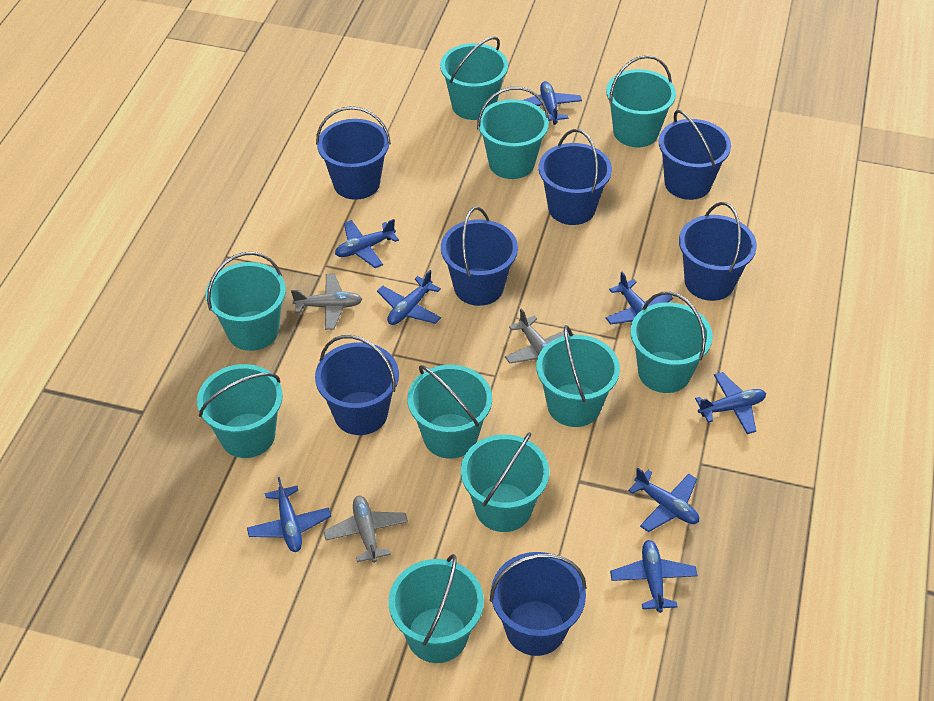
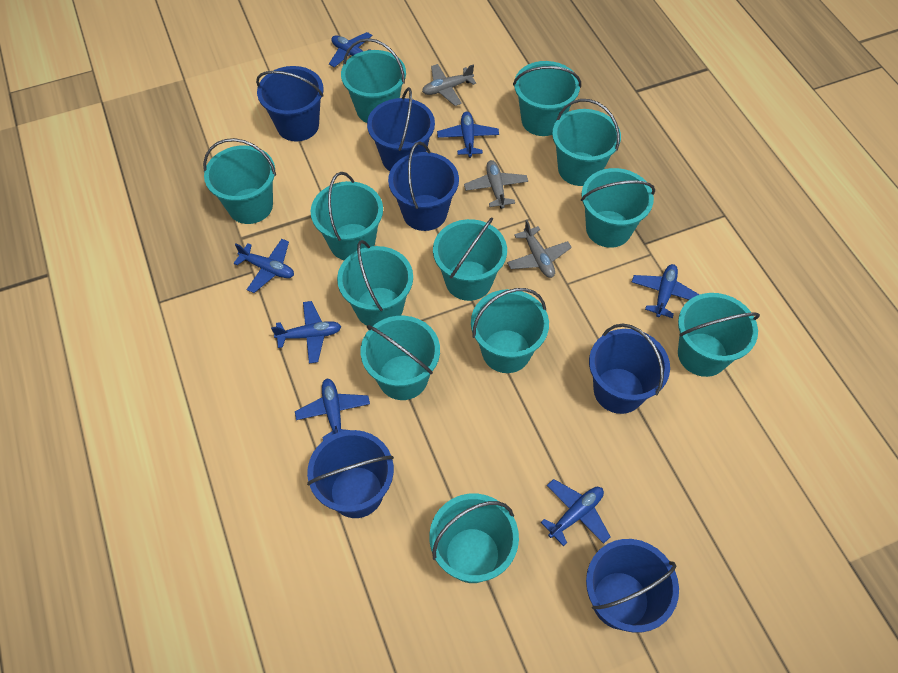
blue bucket: 7 -> 6
blue plane: 8 -> 7
turquoise bucket: 10 -> 12

